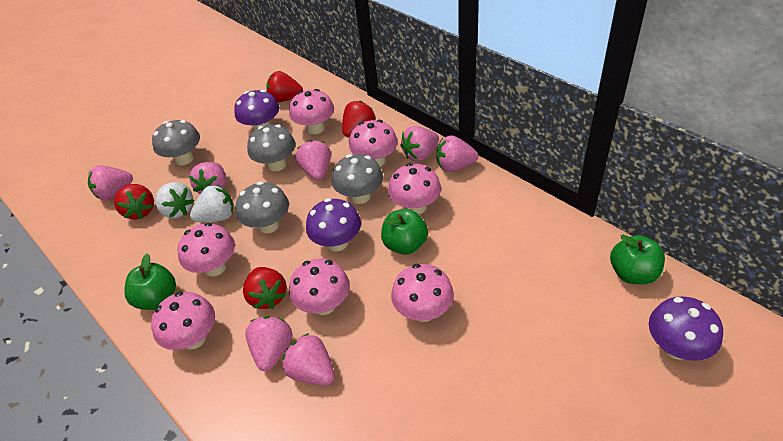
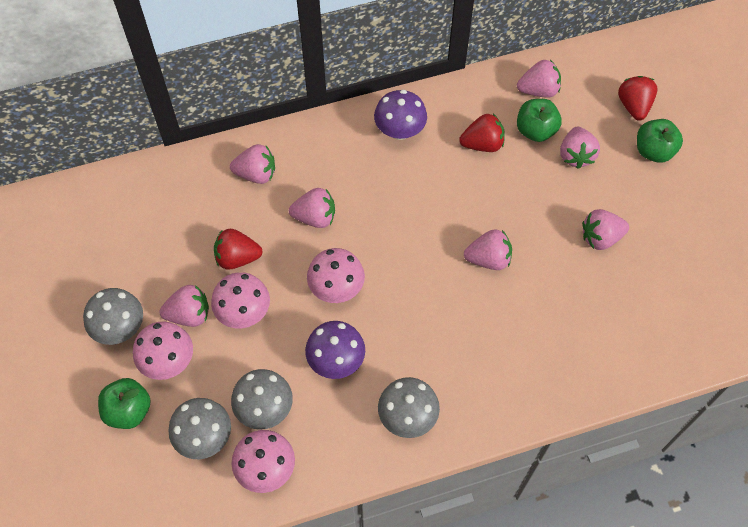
pink mushroom: 7 -> 4
purple mushroom: 3 -> 2
red strawberry: 4 -> 3
white strawberry: 2 -> 0

